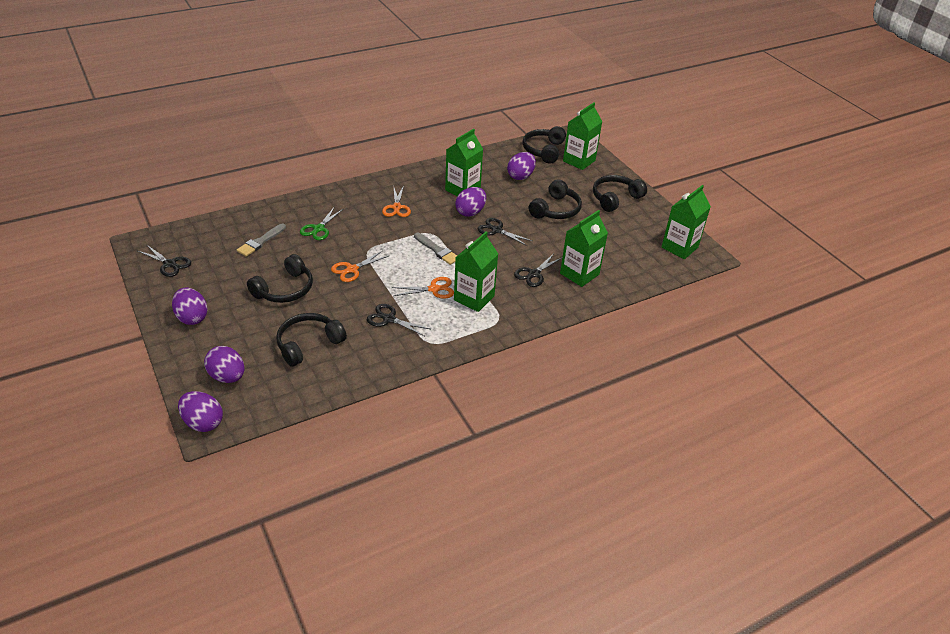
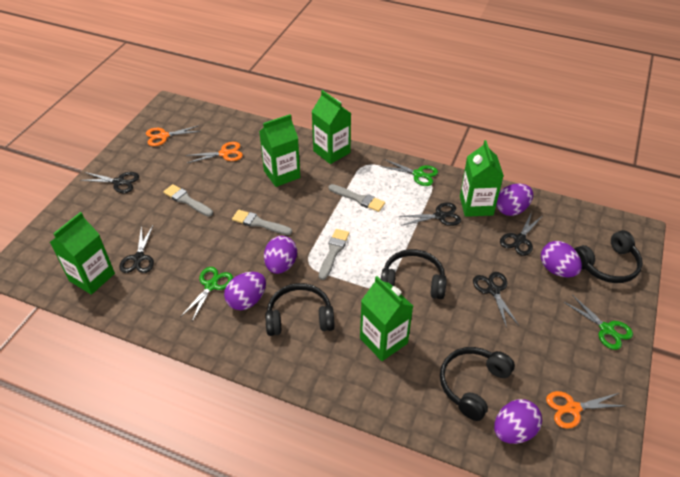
black headphones: 5 -> 4
black scissors: 4 -> 5
green scissors: 1 -> 3
grey brush: 2 -> 4

